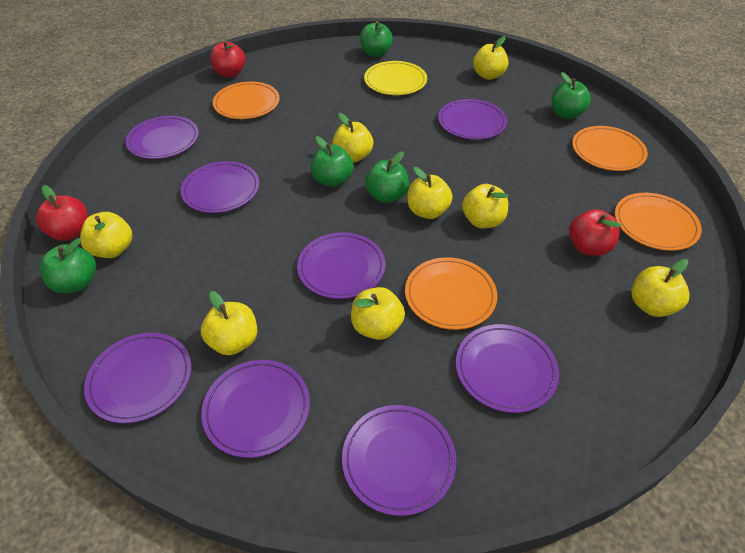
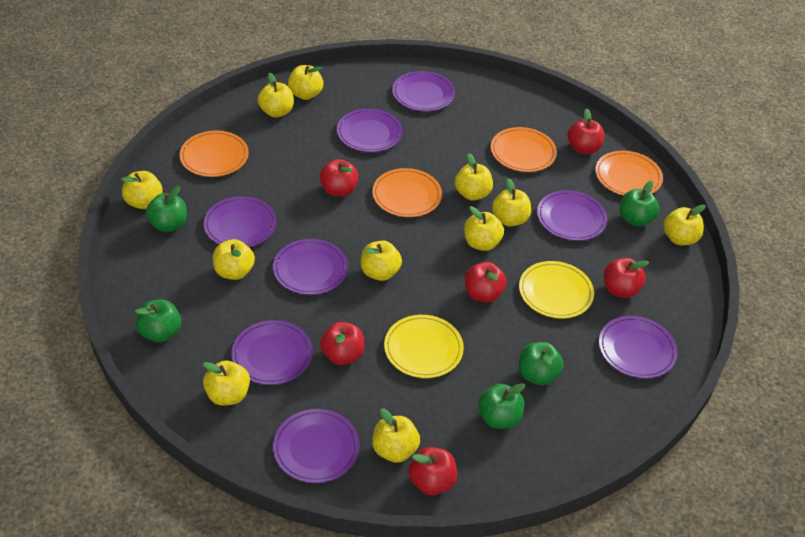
red apple: 3 -> 6
yellow apple: 8 -> 11
yellow plate: 1 -> 2

